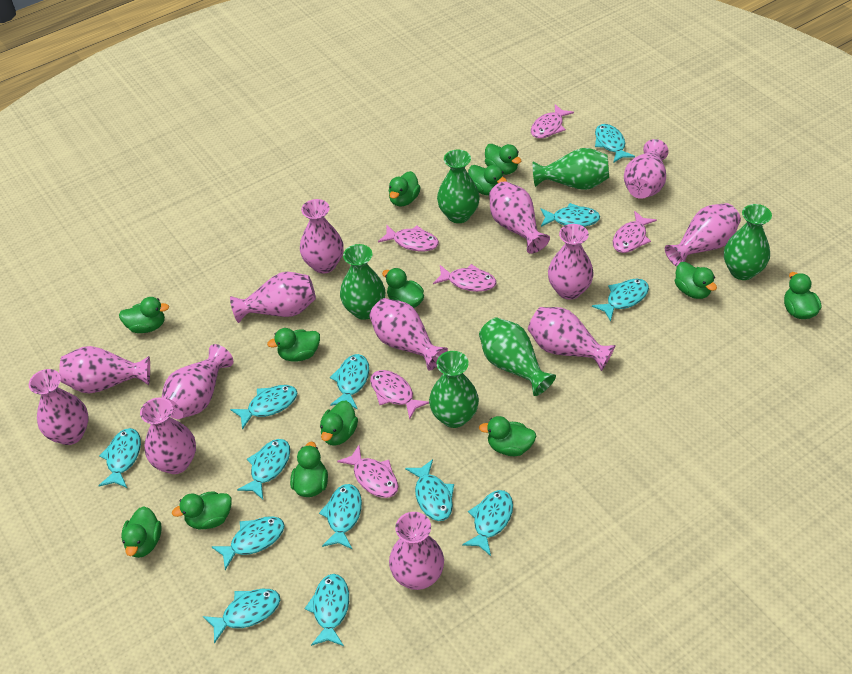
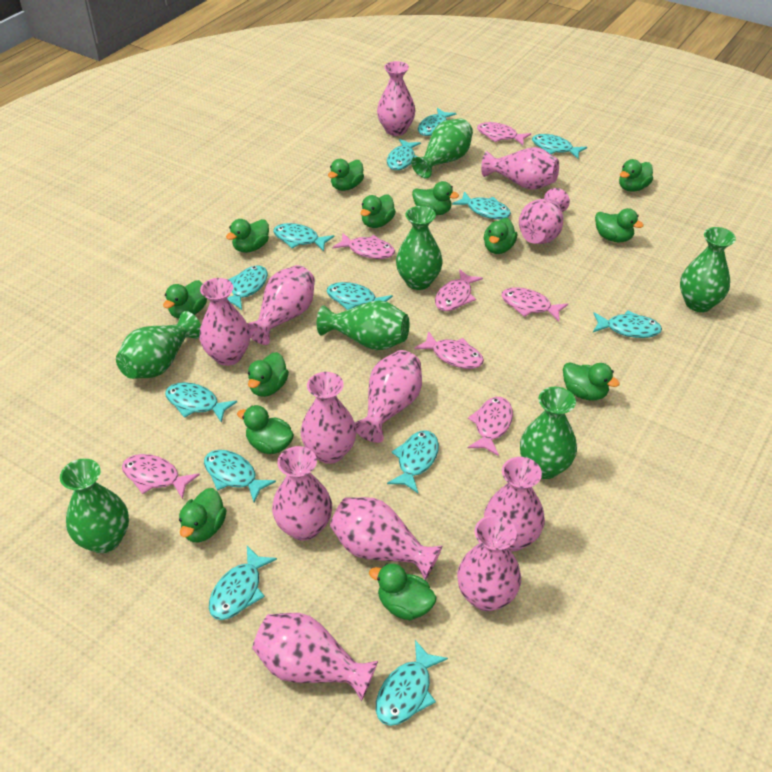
green vase: 6 -> 7
pink fish: 6 -> 7
pink vase: 13 -> 12

